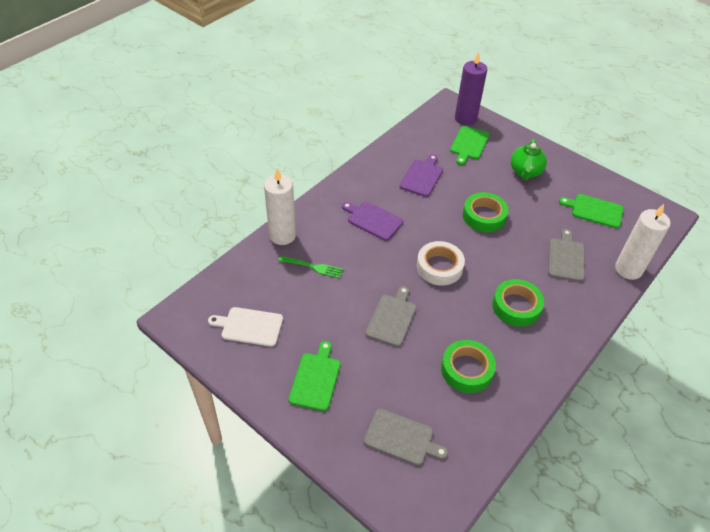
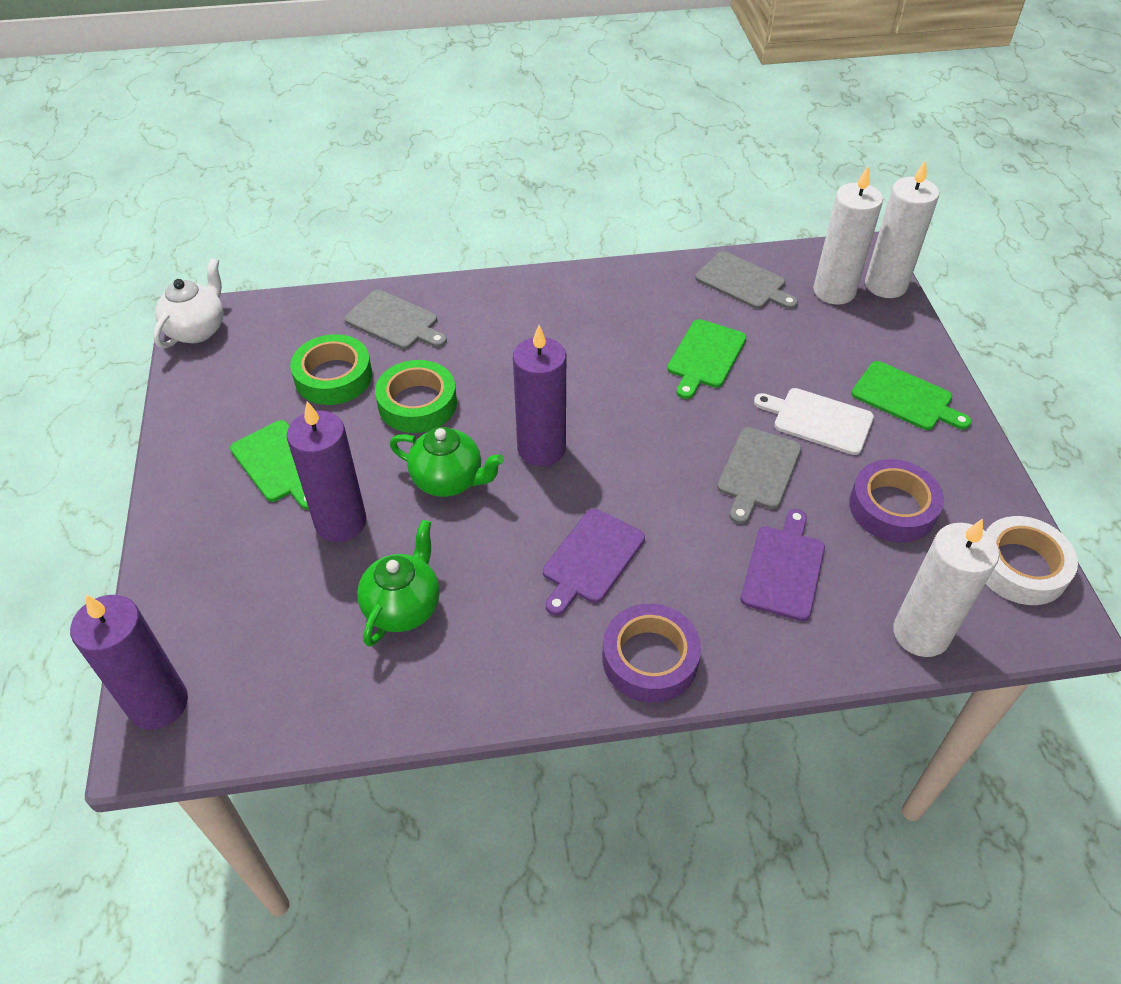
green fork: 1 -> 0
green tape: 3 -> 2
green teapot: 1 -> 2
purple candle: 1 -> 3
purple tape: 0 -> 2
white candle: 2 -> 3
white teapot: 0 -> 1

